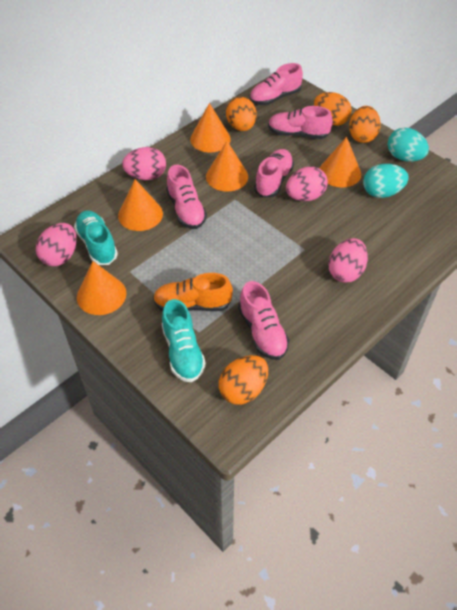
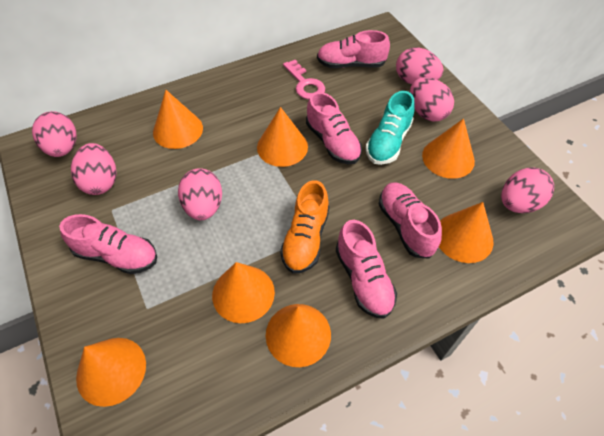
orange cone: 5 -> 7
orange egg: 4 -> 0
pink egg: 4 -> 6
pink key: 0 -> 1
turquoise egg: 2 -> 0
turquoise shoe: 2 -> 1

